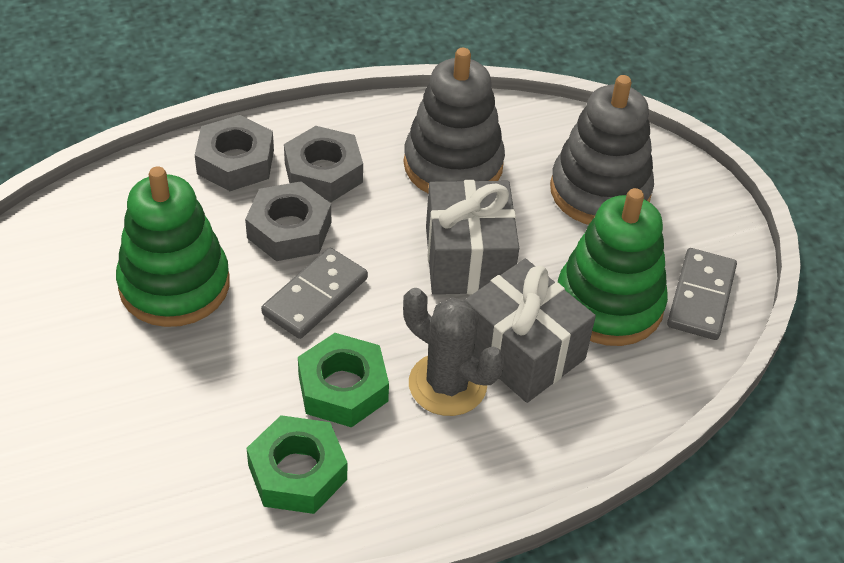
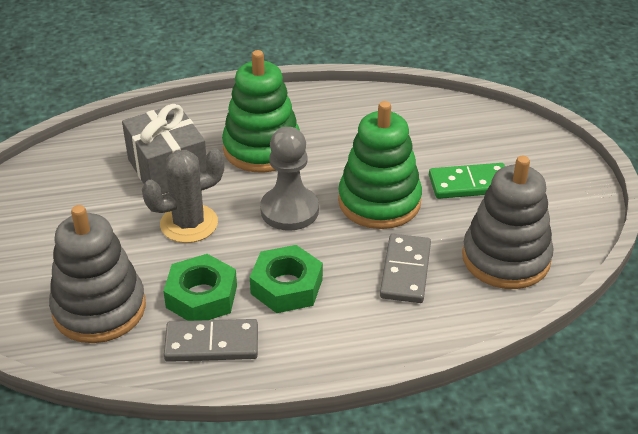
green domino: 0 -> 1
grey gift: 2 -> 1
grey nut: 3 -> 0
grey pawn: 0 -> 1

